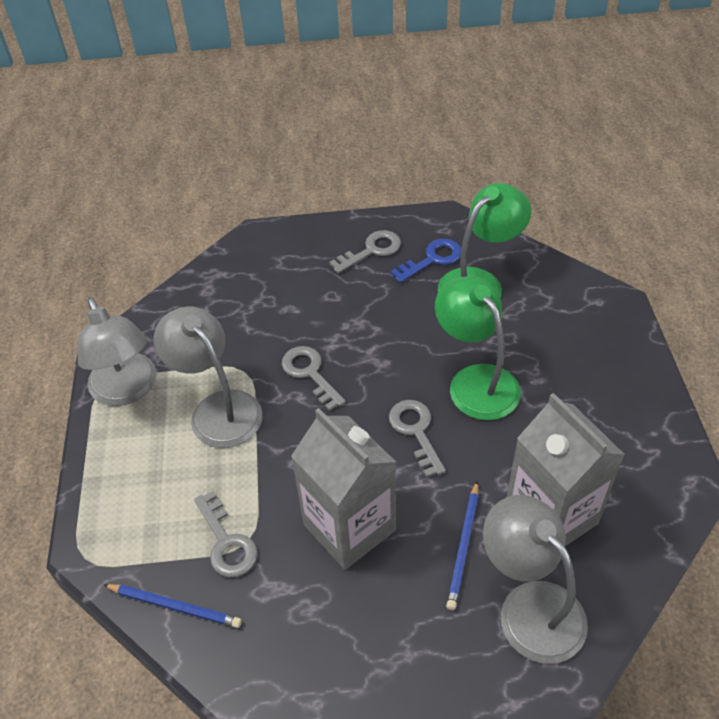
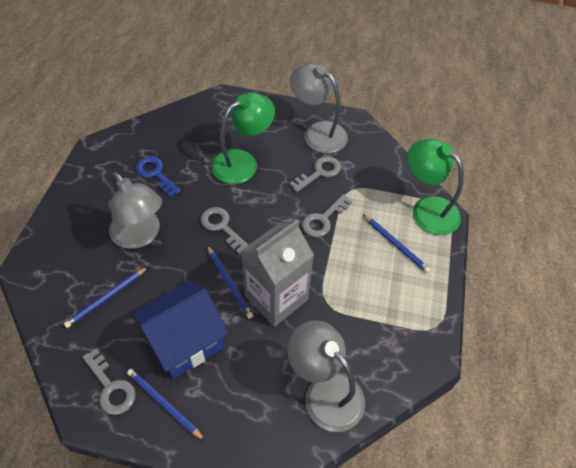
blue house: 0 -> 1
blue pencil: 2 -> 4
grey carton: 2 -> 1

